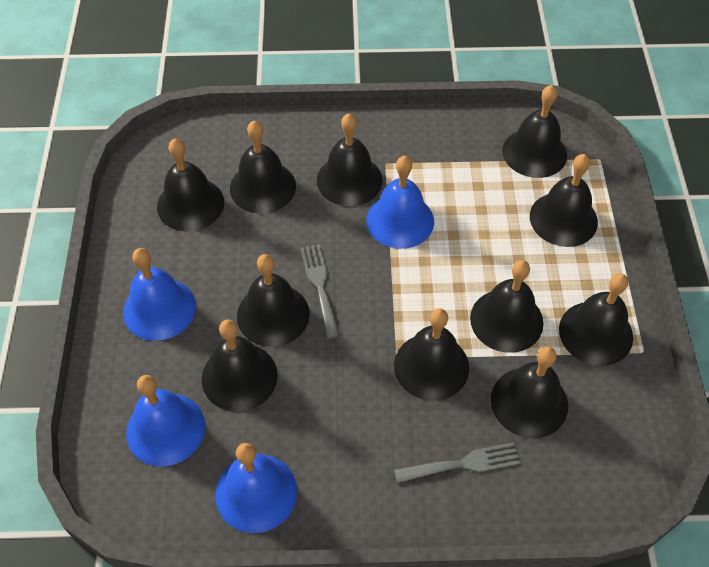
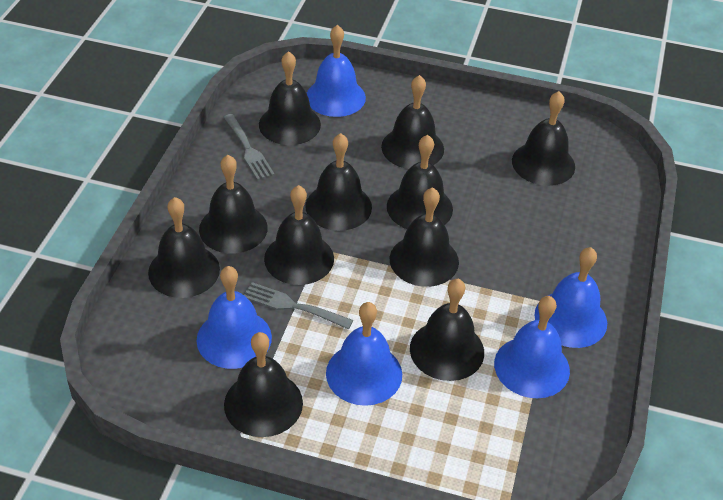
blue bell: 4 -> 5

